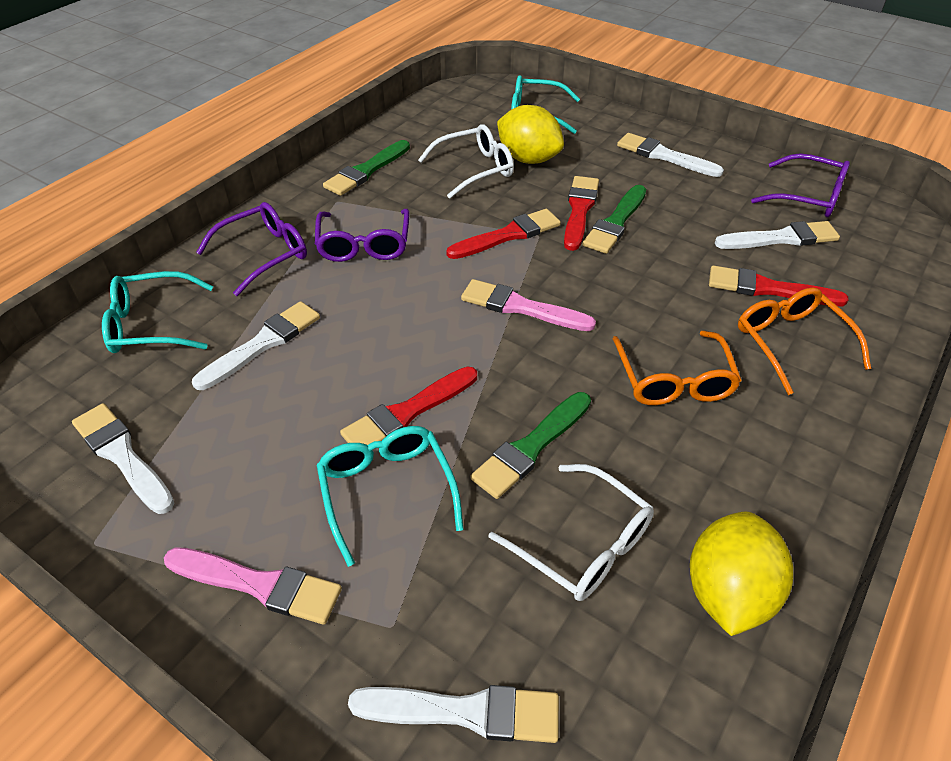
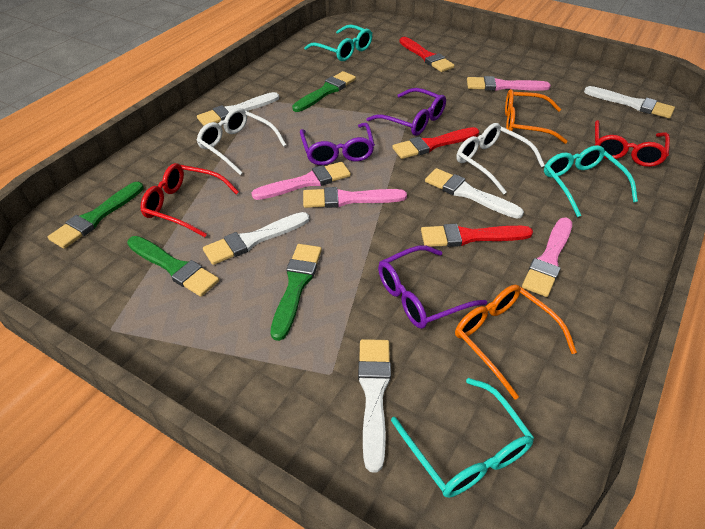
green brush: 3 -> 4
pink brush: 2 -> 4
red brush: 4 -> 3
red glasses: 0 -> 2
yellow lemon: 2 -> 0

